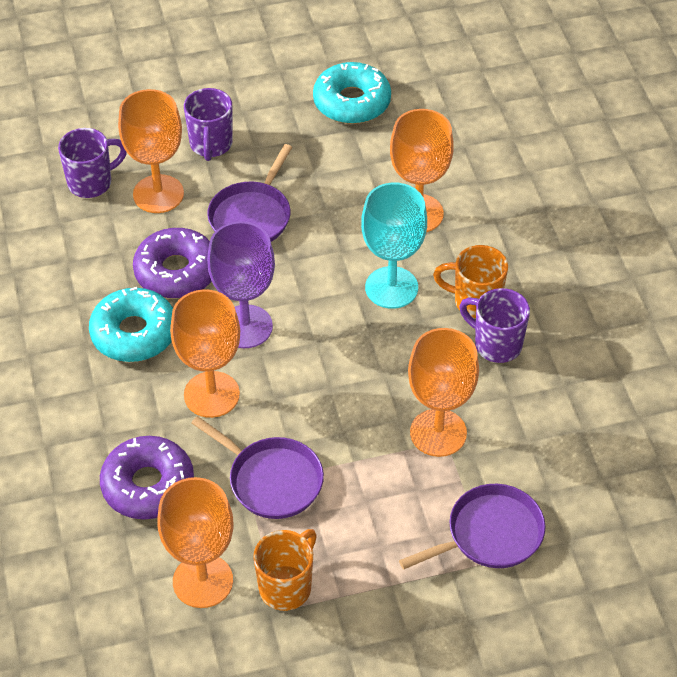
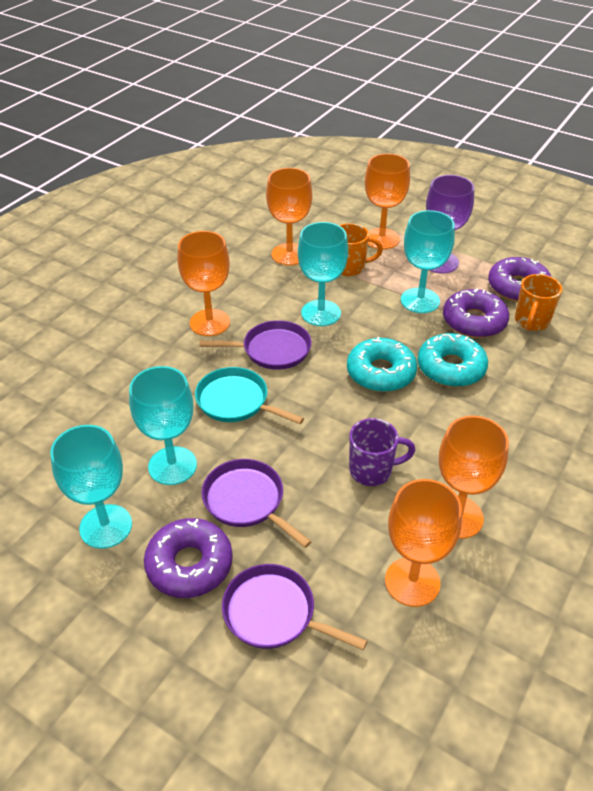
purple donut: 2 -> 3
purple mug: 3 -> 1
turquoise goblet: 1 -> 4
turquoise pan: 0 -> 1

